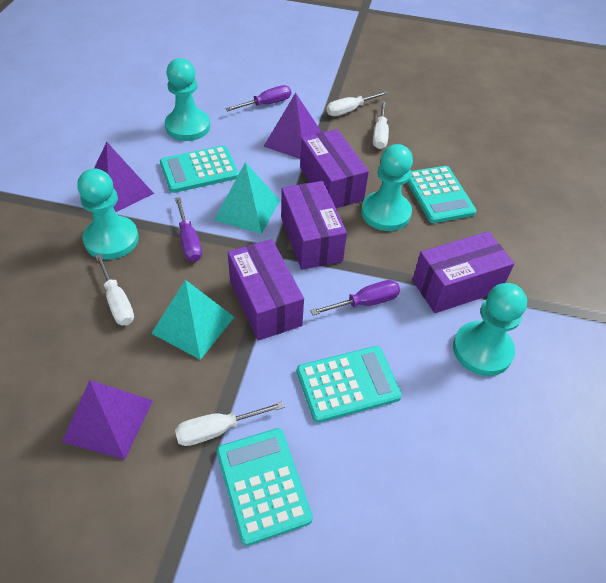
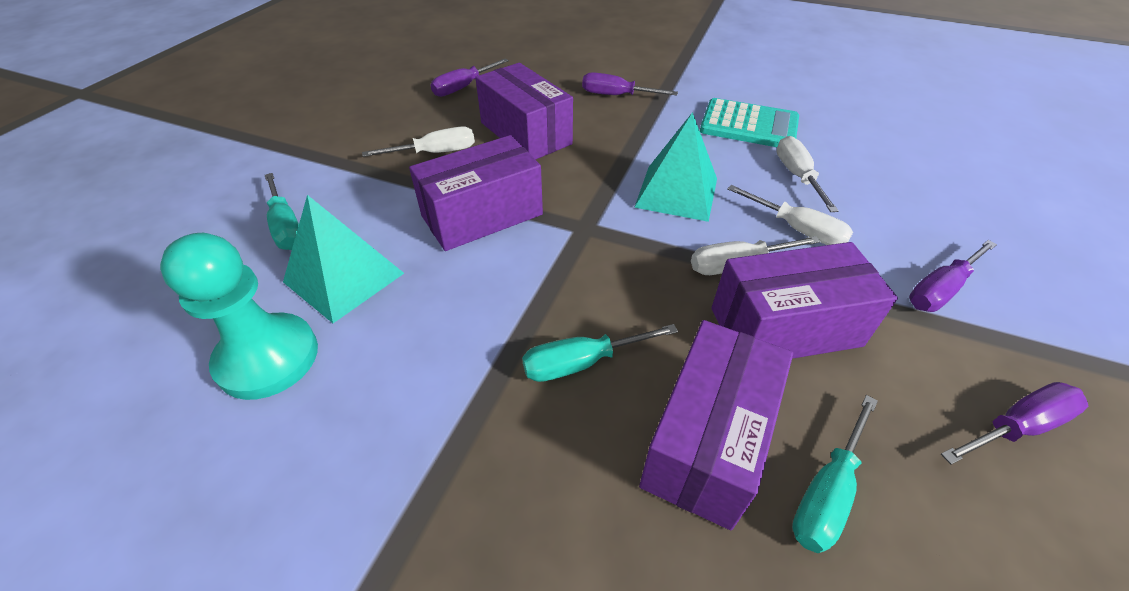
purple pyramid: 3 -> 0
purple screwdriver: 3 -> 4
turquoise calculator: 4 -> 1
turquoise pawn: 4 -> 1
turquoise screwdriver: 0 -> 3

